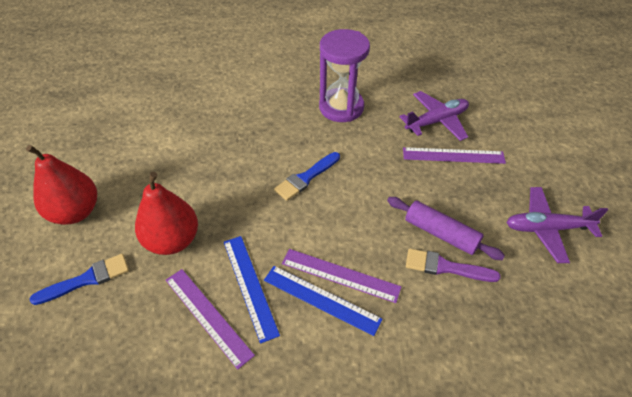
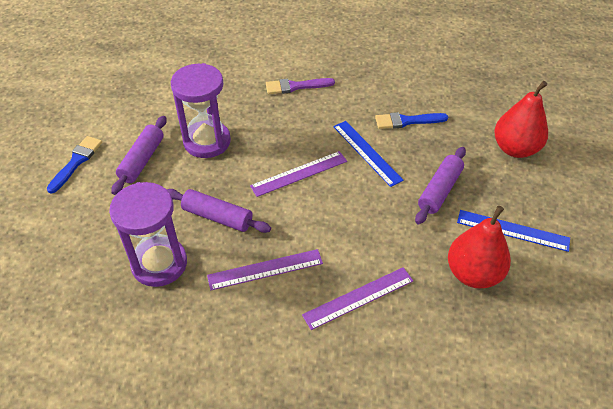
purple hourglass: 1 -> 2
purple plane: 2 -> 0
purple rolling pin: 1 -> 3

